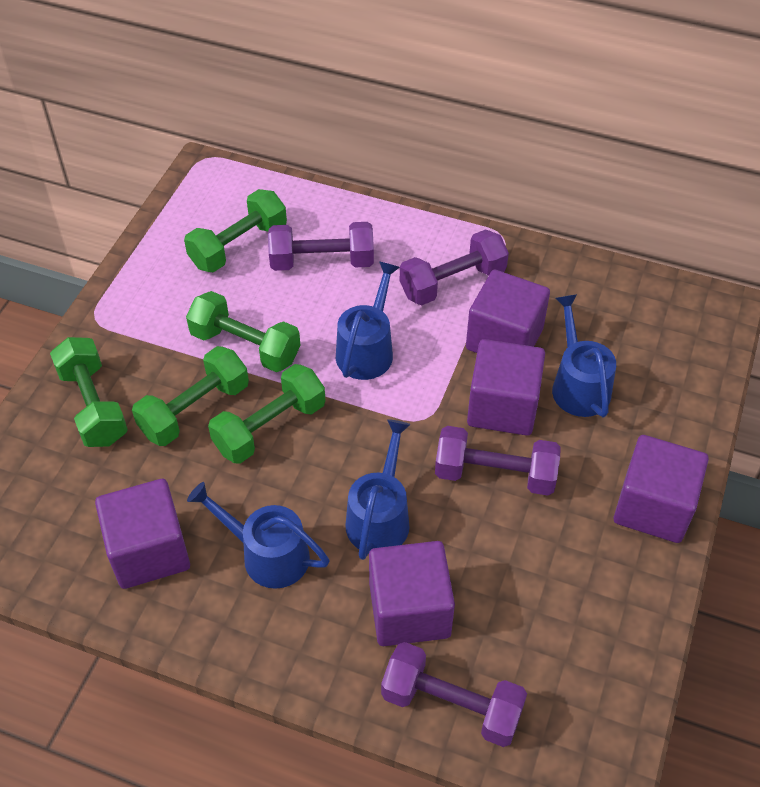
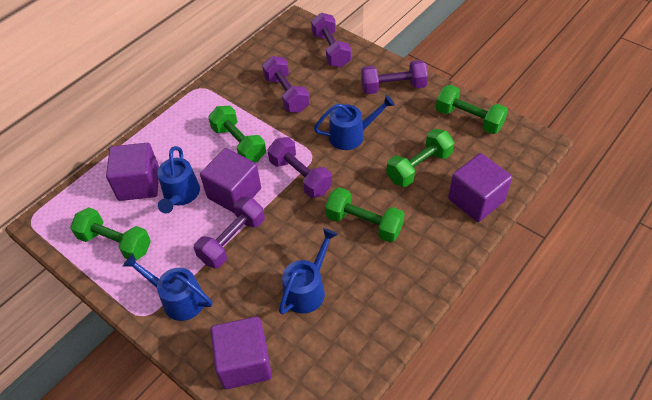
purple cube: 5 -> 4
purple dumbbell: 4 -> 5

